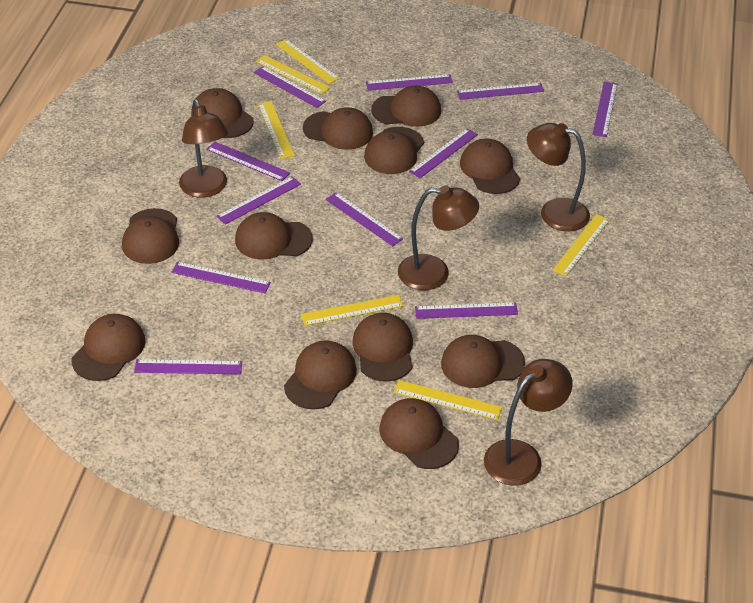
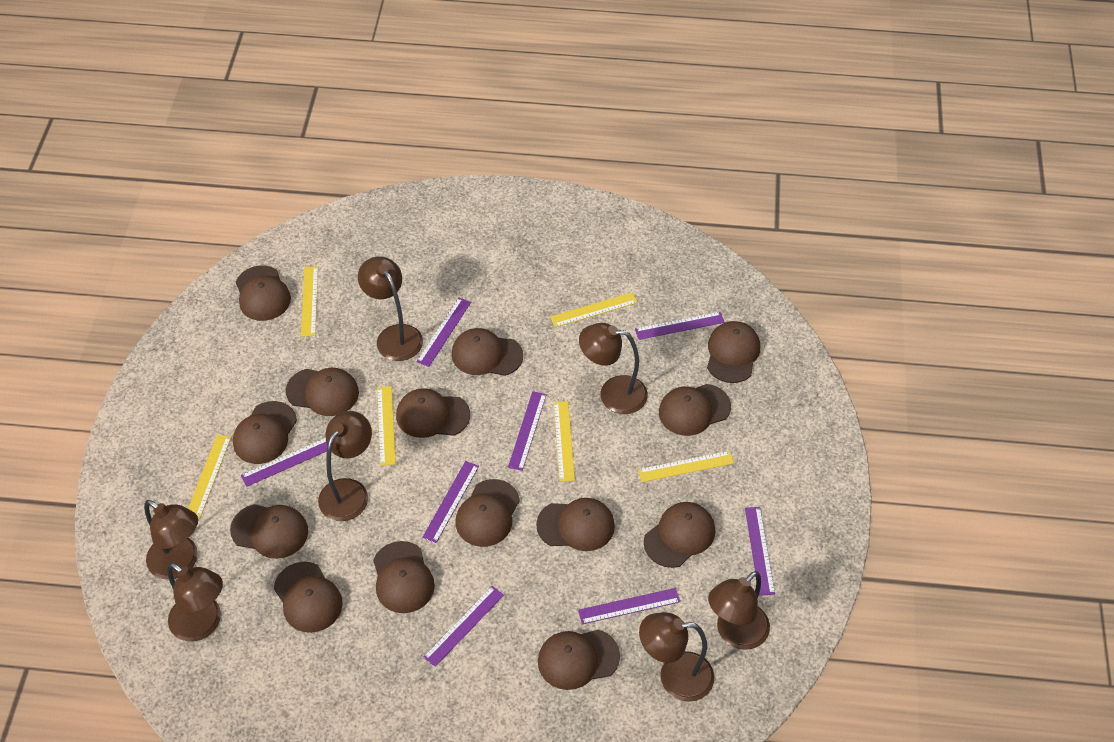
brown cap: 12 -> 14
brown lamp: 4 -> 7
purple ruler: 11 -> 8

